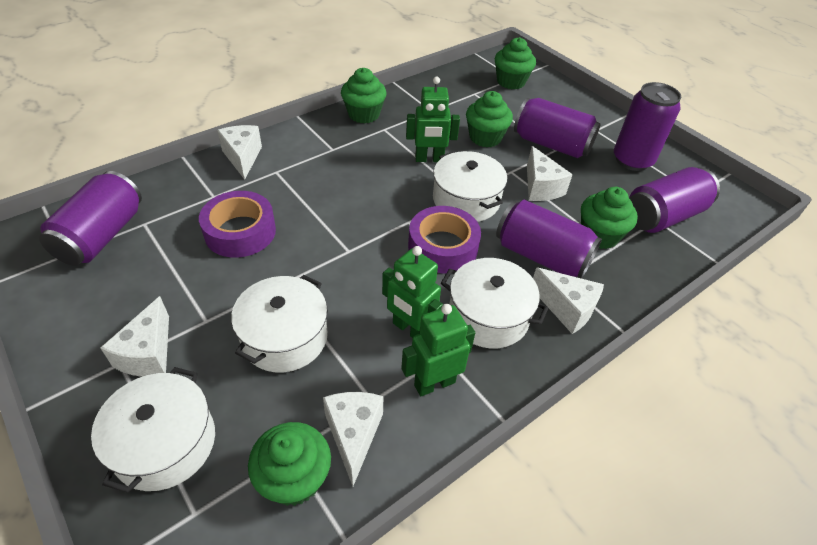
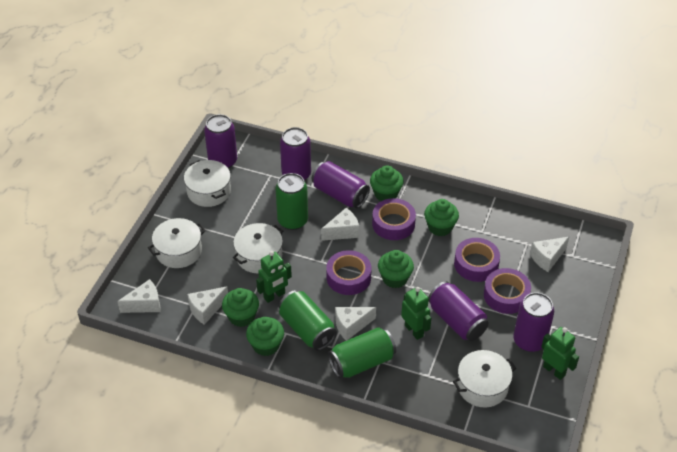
green can: 0 -> 3
purple tape: 2 -> 4

